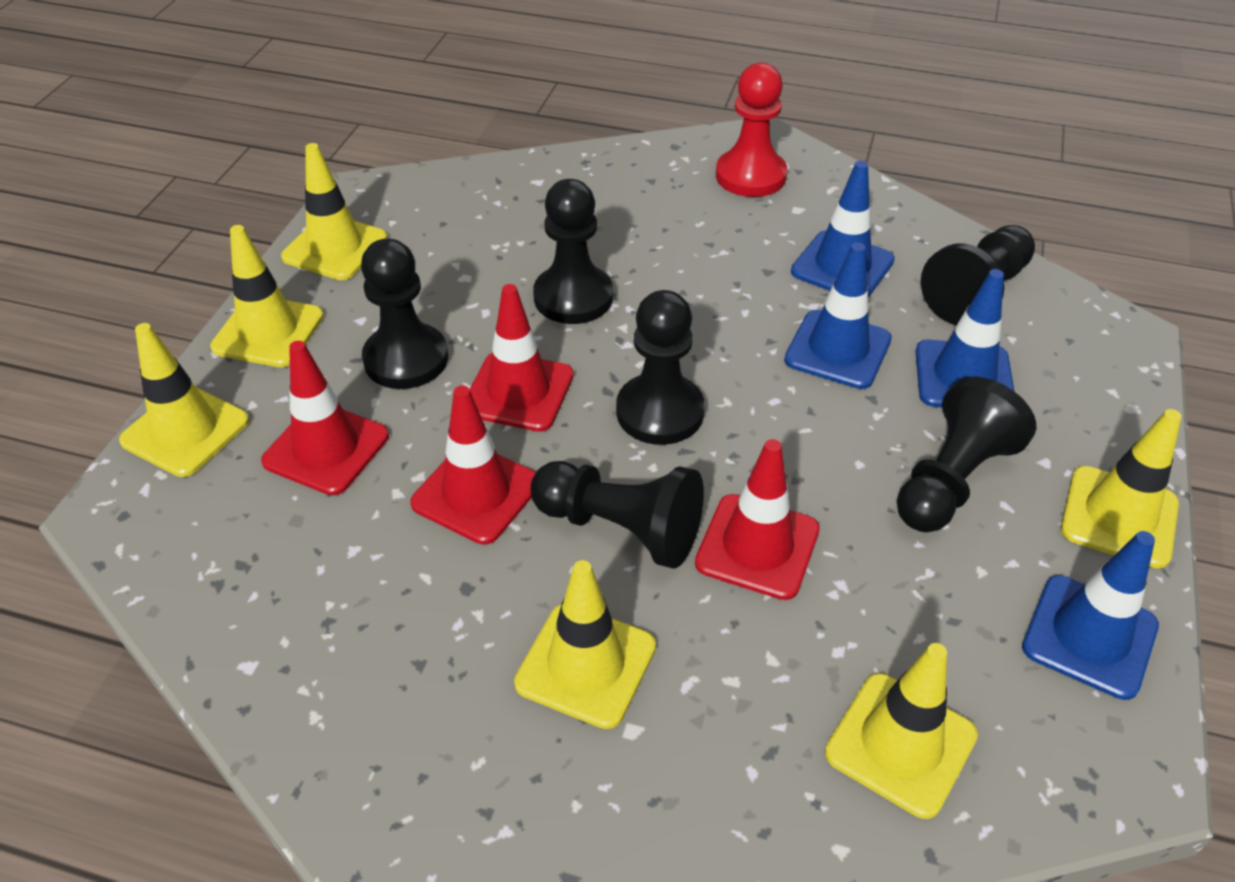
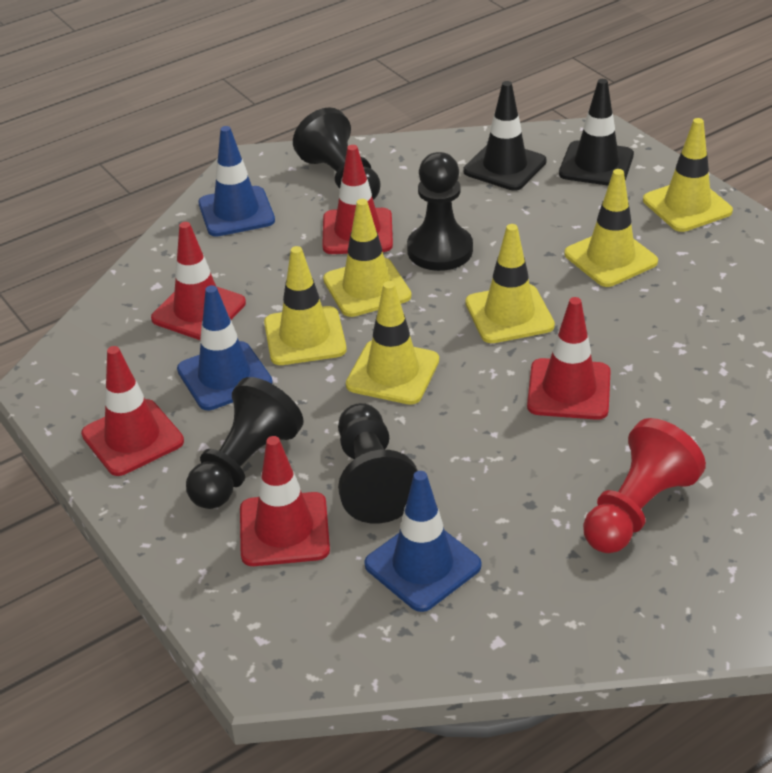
black pawn: 6 -> 4
black traffic cone: 0 -> 2
blue traffic cone: 4 -> 3
red traffic cone: 4 -> 5

